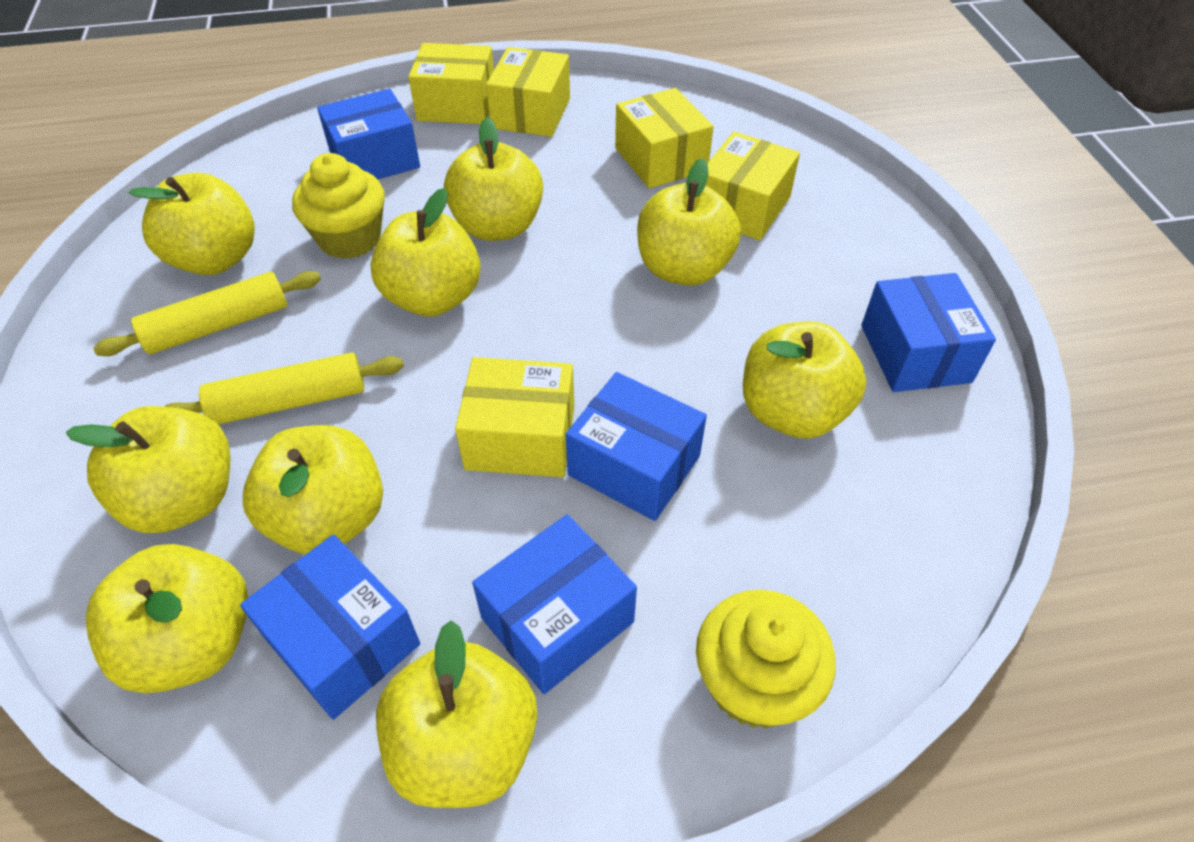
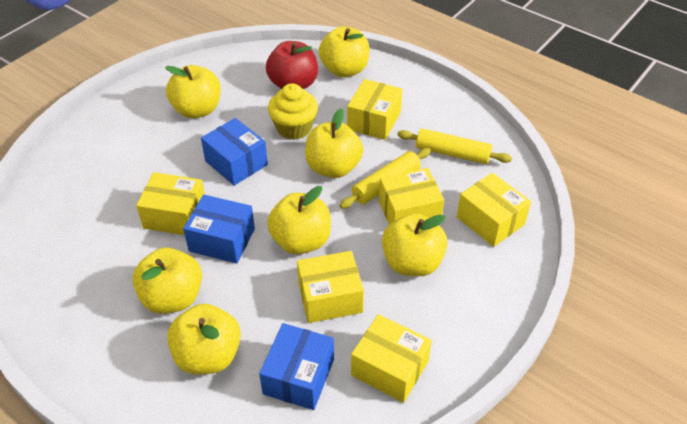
blue box: 5 -> 3
red apple: 0 -> 1
yellow apple: 9 -> 7
yellow box: 5 -> 6
yellow cupcake: 2 -> 1

